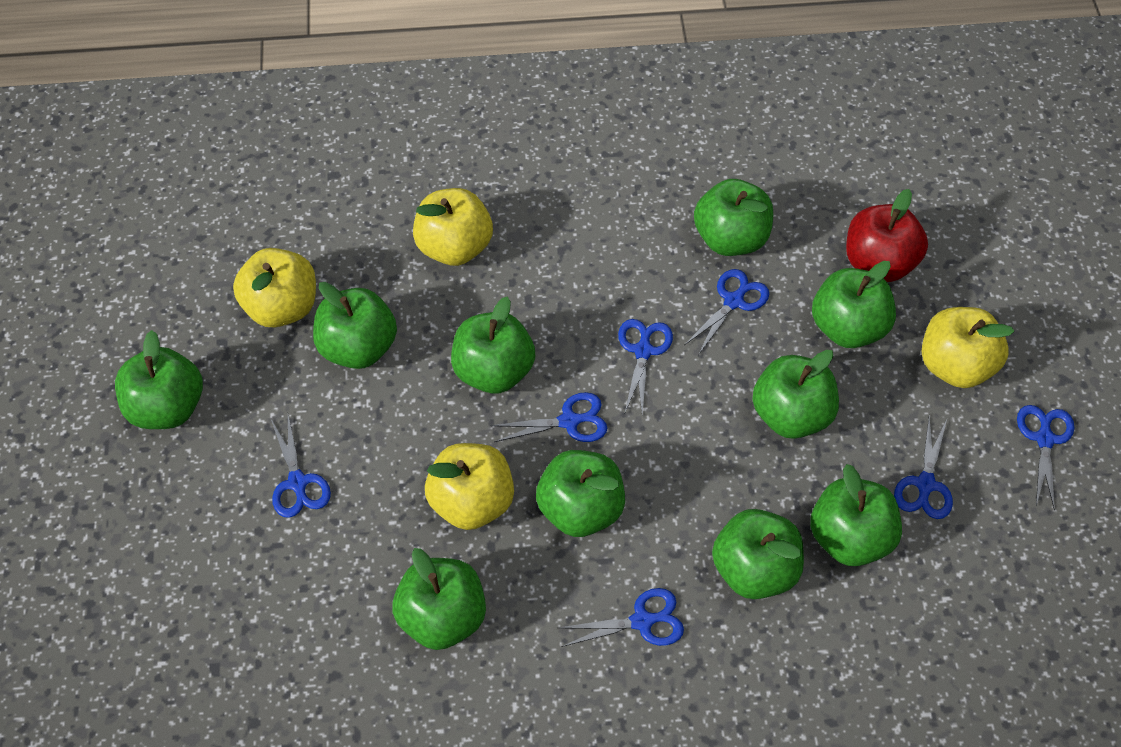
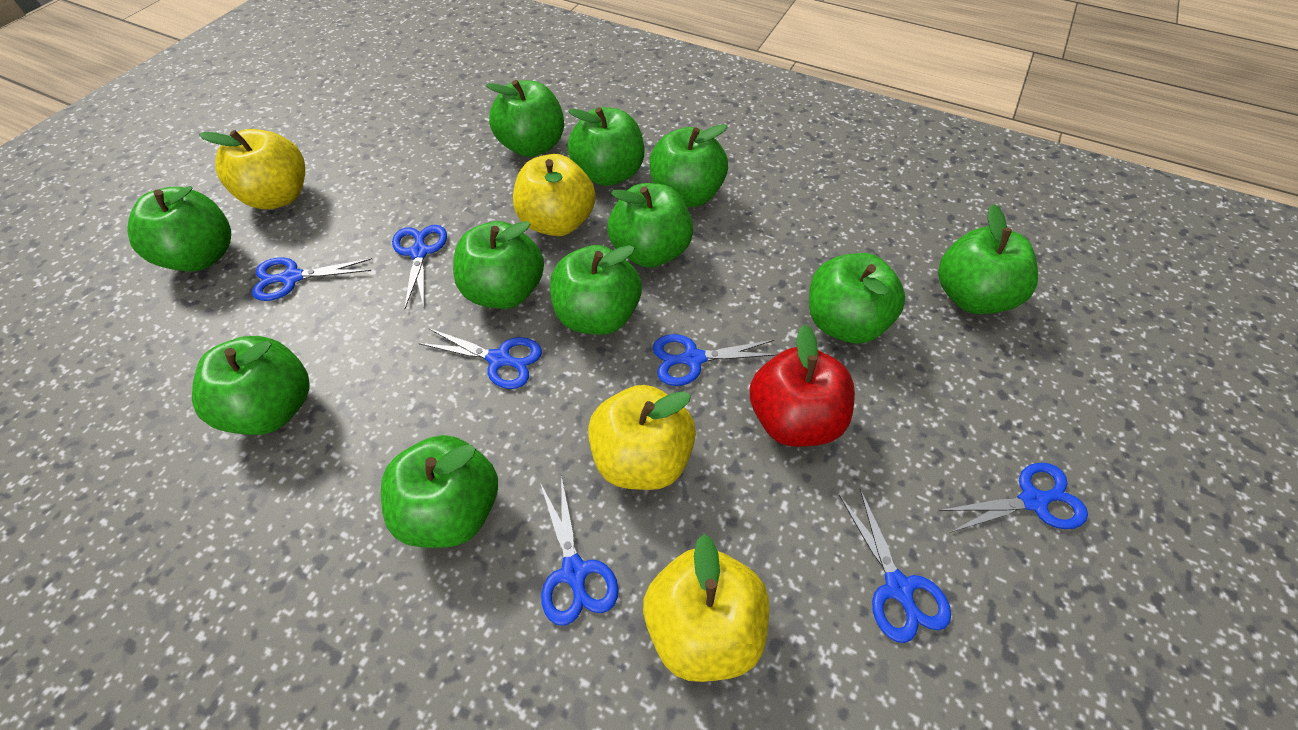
green apple: 10 -> 11

